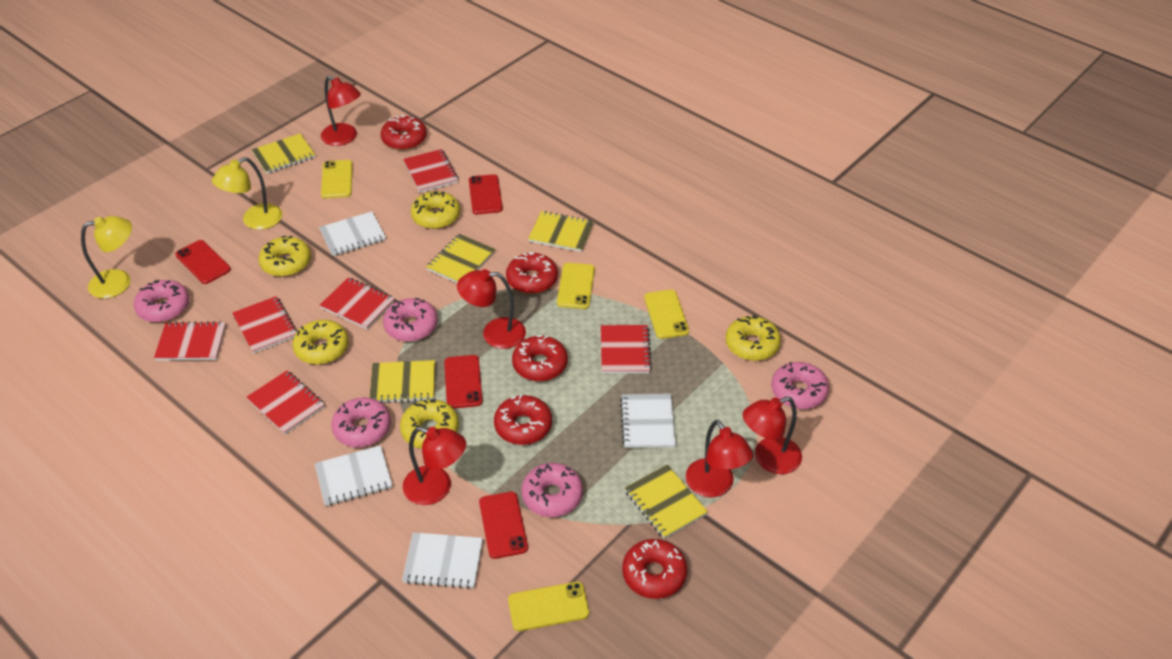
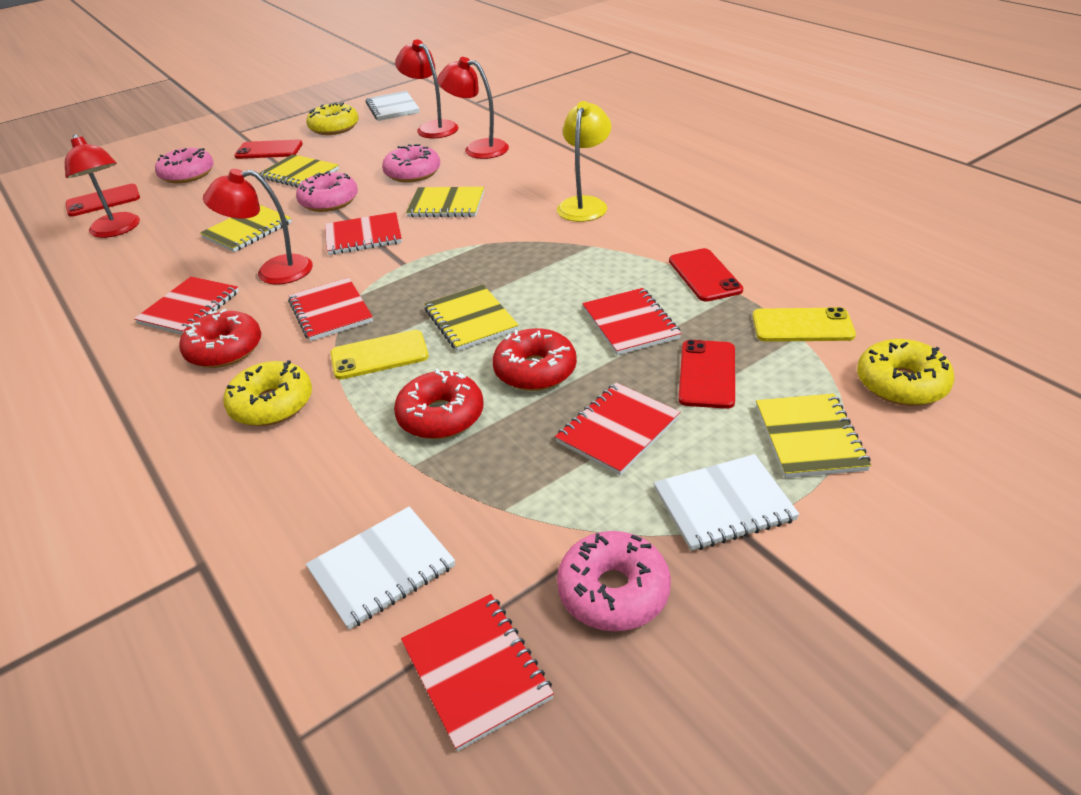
pink donut: 5 -> 4
red donut: 5 -> 3
red lamp: 5 -> 4
white notebook: 4 -> 3
yellow donut: 5 -> 3
yellow lamp: 2 -> 1
yellow phone: 4 -> 2

